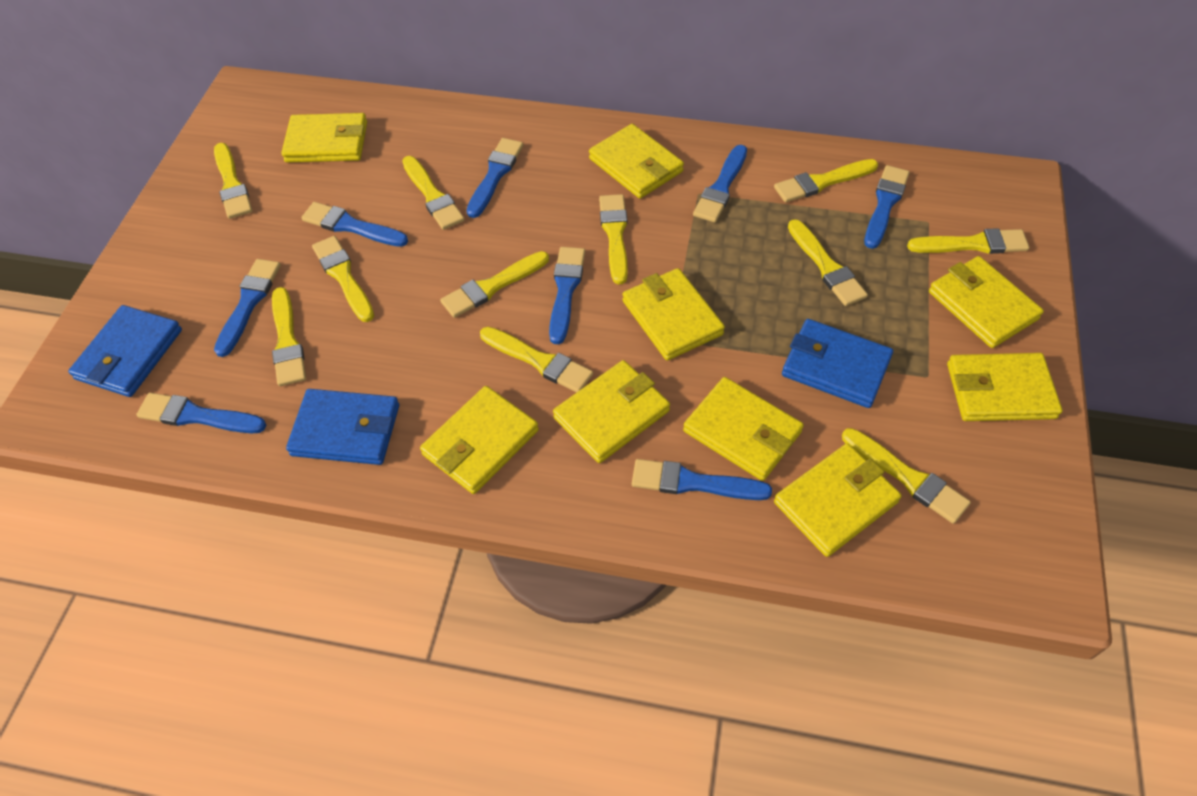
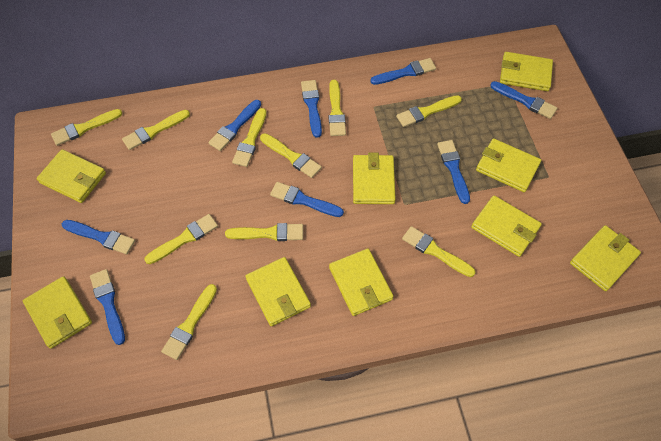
blue wallet: 3 -> 0
yellow brush: 11 -> 10

